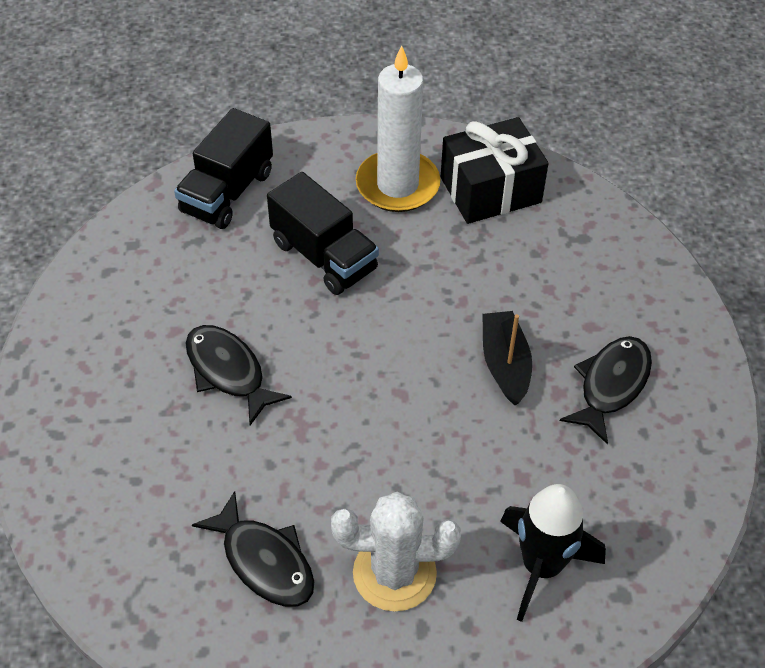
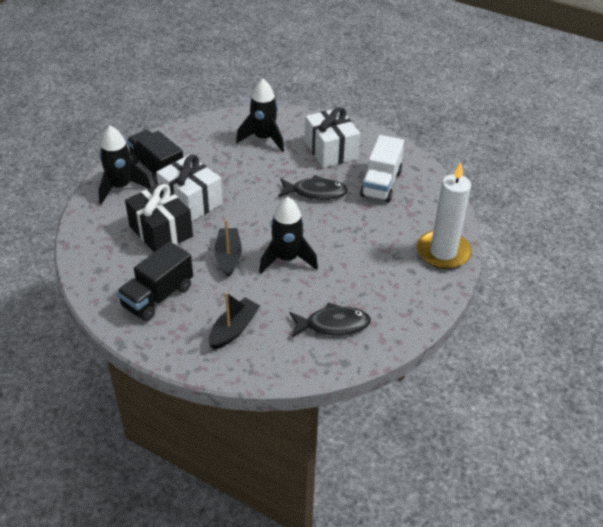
black boat: 1 -> 2
black fish: 3 -> 2
black rocket: 1 -> 3
white cactus: 1 -> 0
white gift: 0 -> 2
white truck: 0 -> 1

